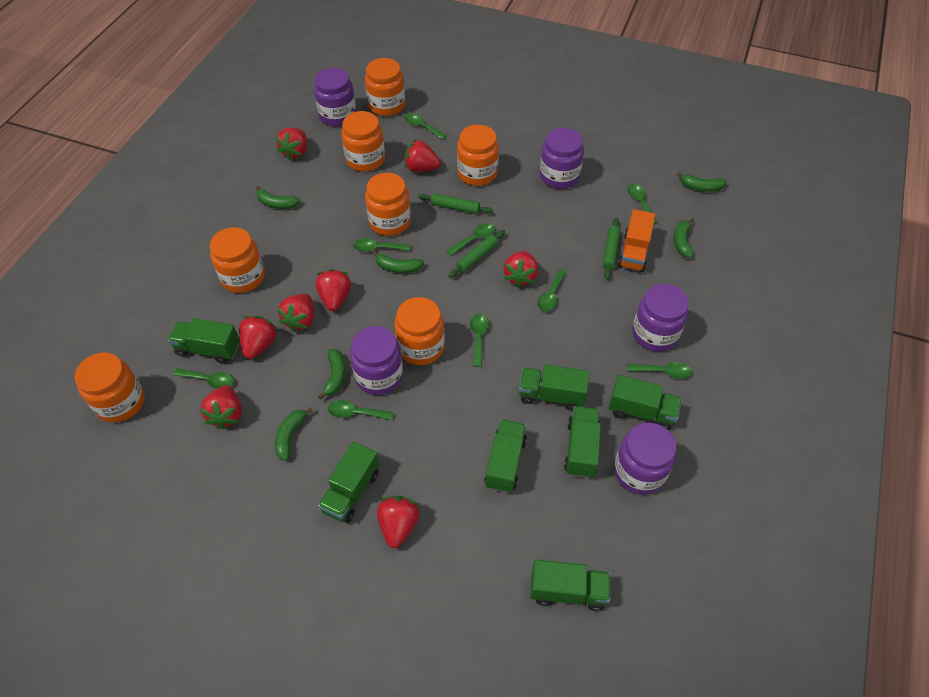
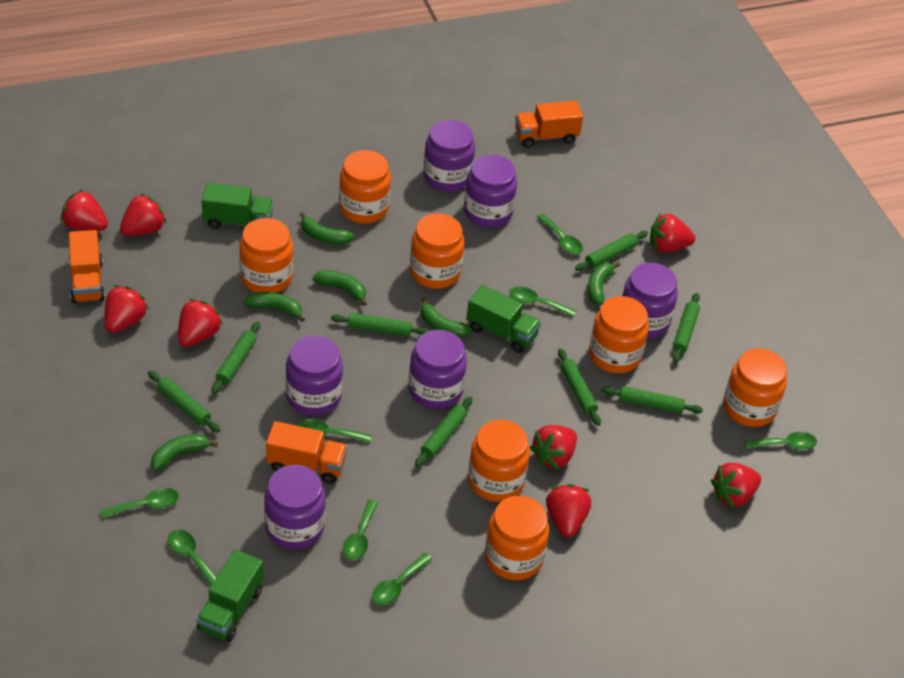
green rolling pin: 3 -> 8
green spoon: 9 -> 8
green truck: 7 -> 3
orange truck: 1 -> 3
purple jar: 5 -> 6

